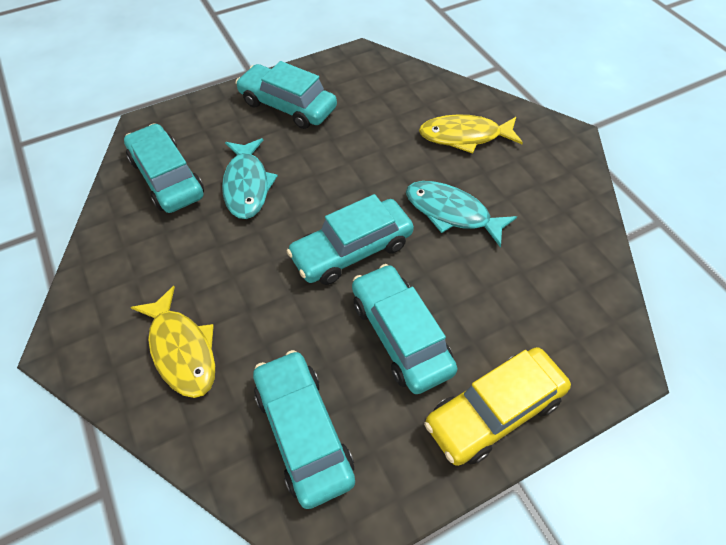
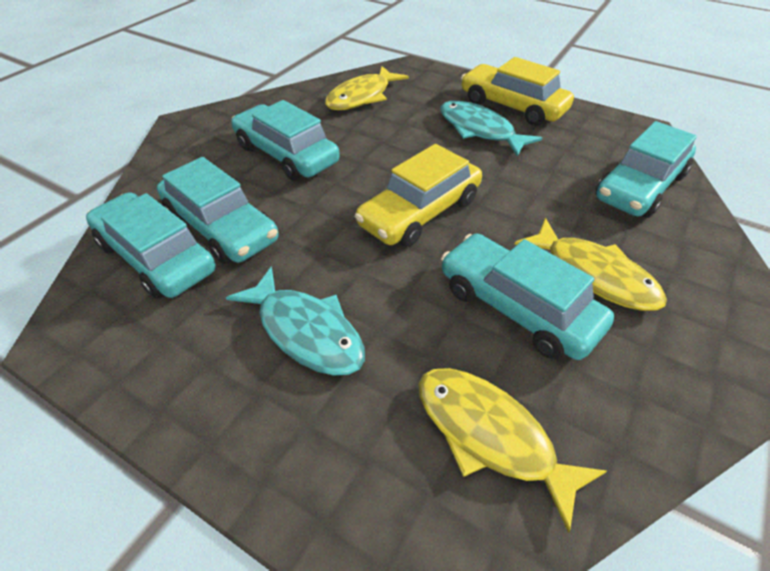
yellow car: 1 -> 2
yellow fish: 2 -> 3

